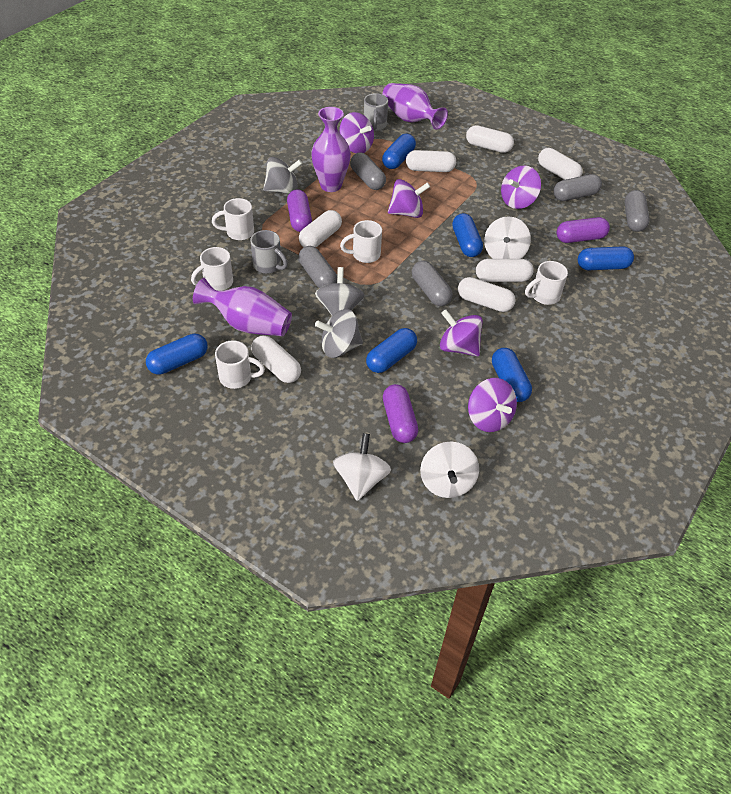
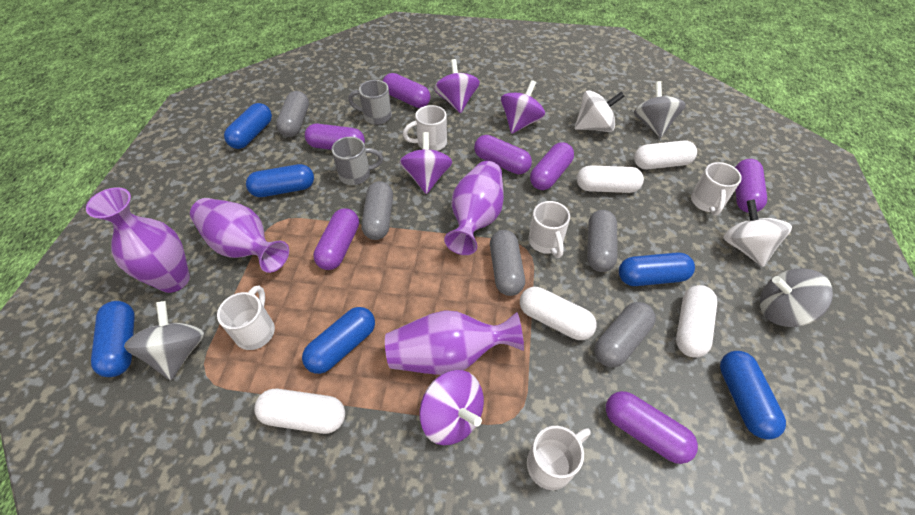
purple capsule: 3 -> 7
purple spinning top: 5 -> 4
purple vase: 3 -> 4
white capsule: 7 -> 5
white spinning top: 3 -> 2

